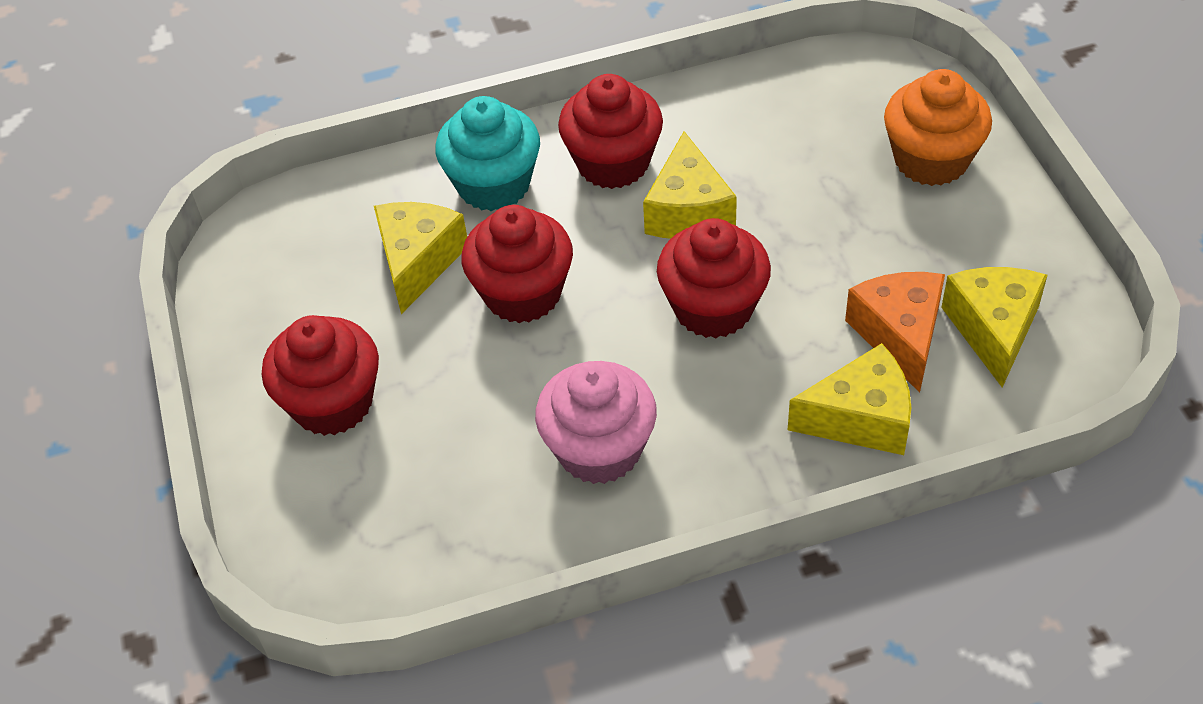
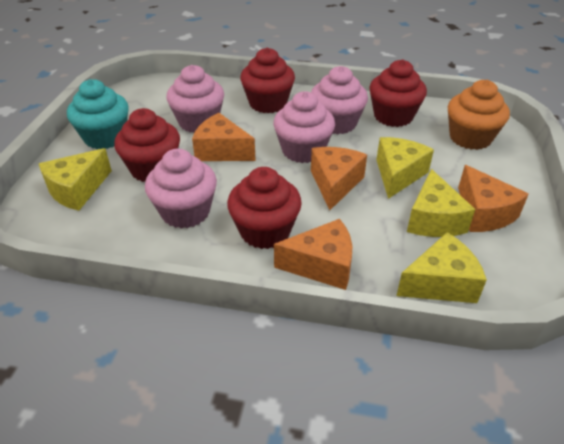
orange cheese: 1 -> 4
pink cupcake: 1 -> 4

